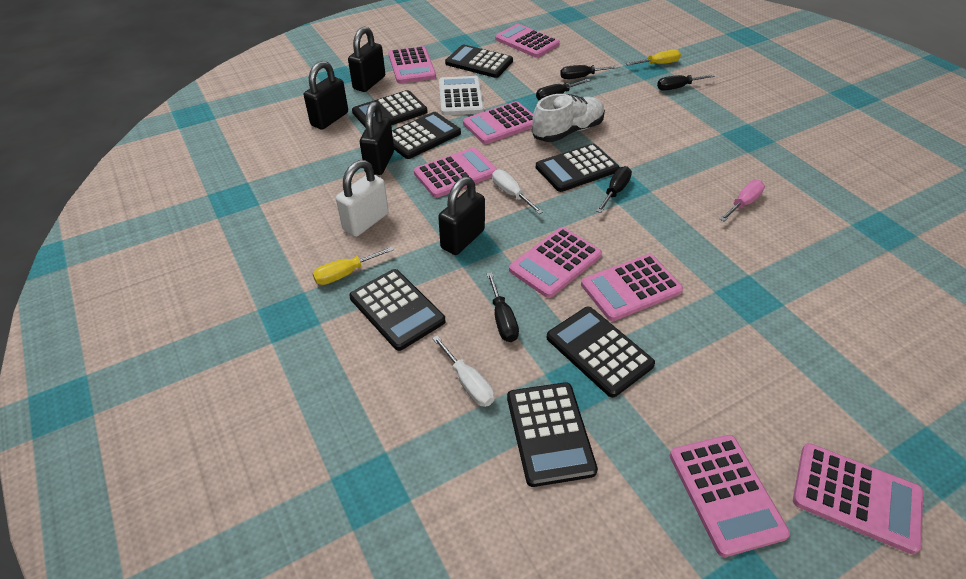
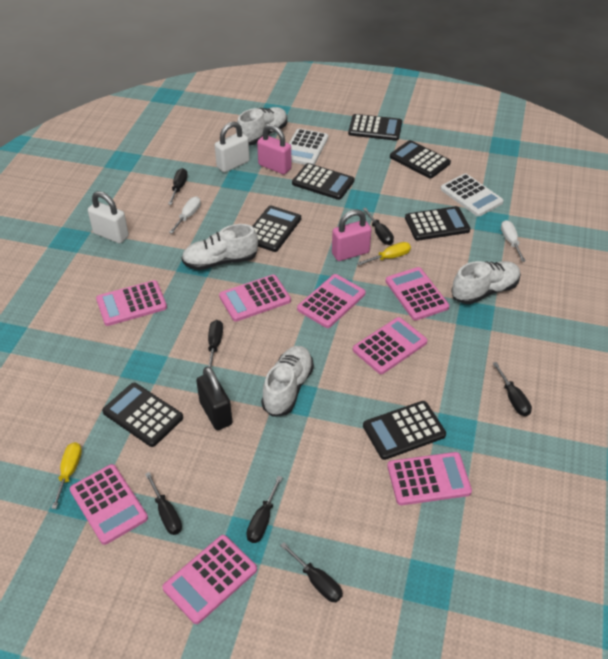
black padlock: 4 -> 1
black screwdriver: 5 -> 7
pink padlock: 0 -> 2
pink screwdriver: 1 -> 0
white calculator: 1 -> 2
white padlock: 1 -> 2
white shoe: 1 -> 4

